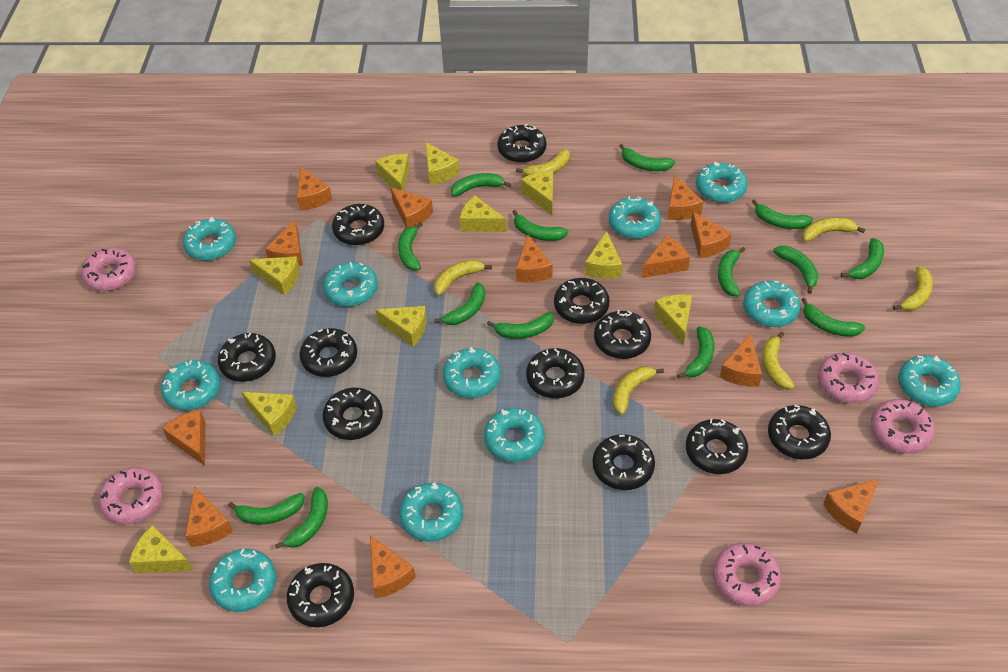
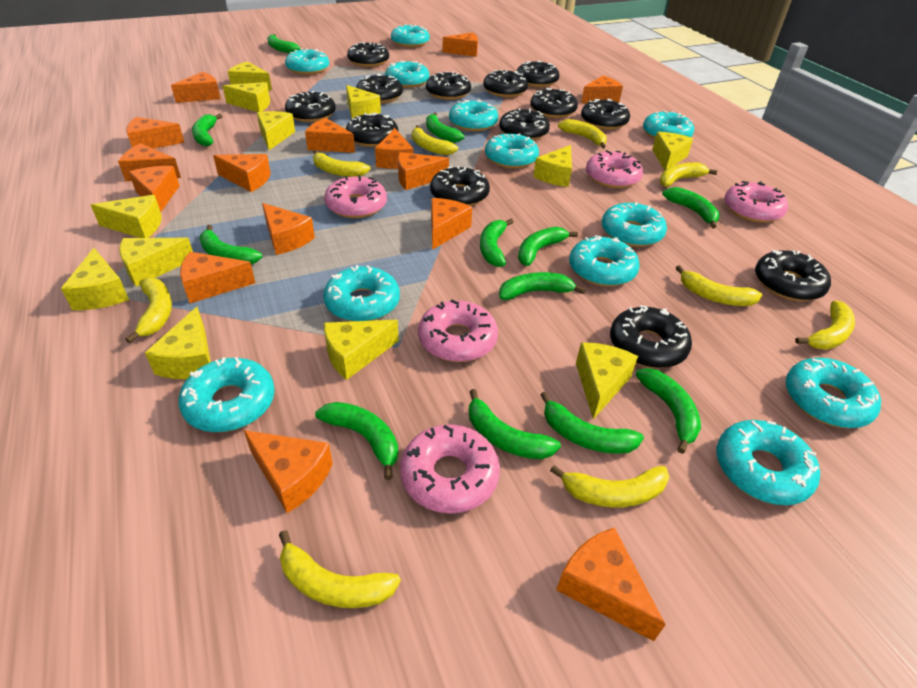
black donut: 12 -> 13
green banana: 14 -> 12
orange cheese: 12 -> 15
turquoise donut: 11 -> 12
yellow banana: 6 -> 9
yellow cheese: 10 -> 12

